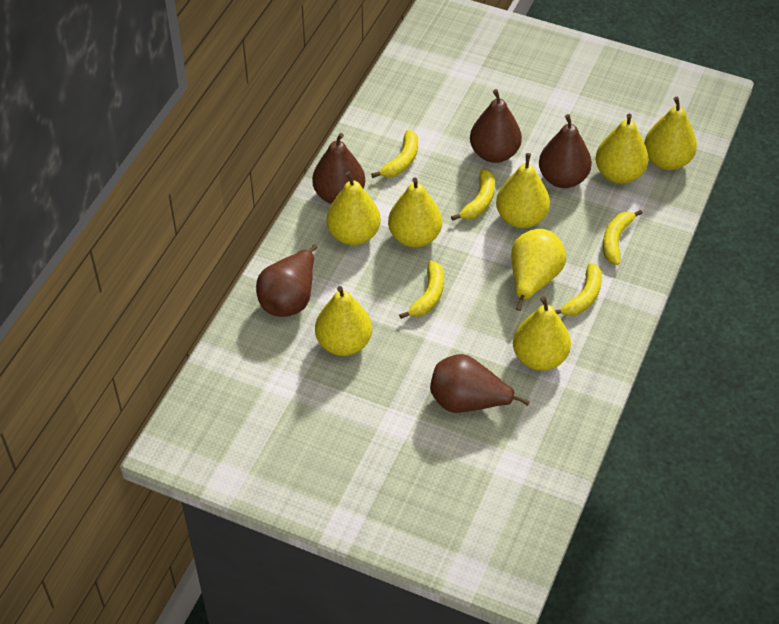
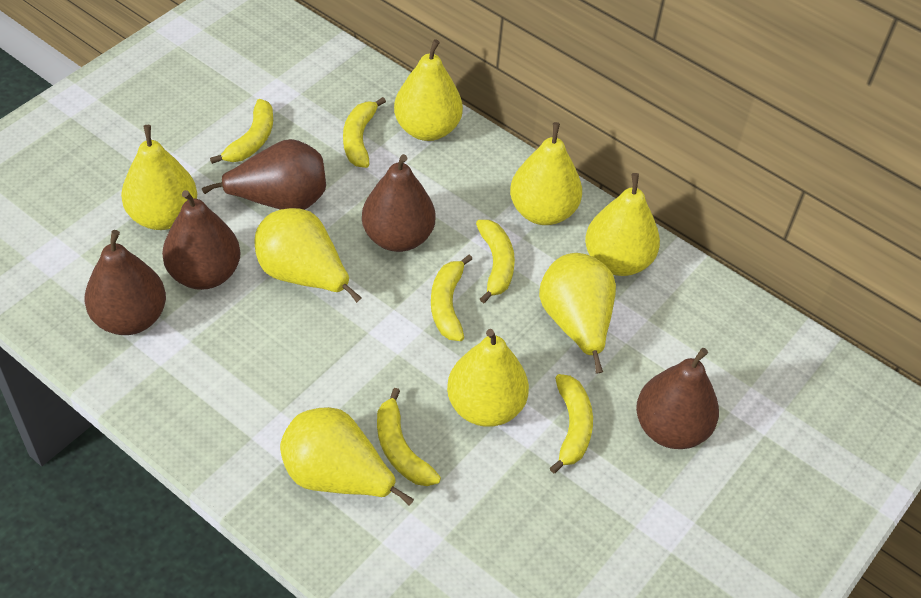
yellow banana: 5 -> 6

